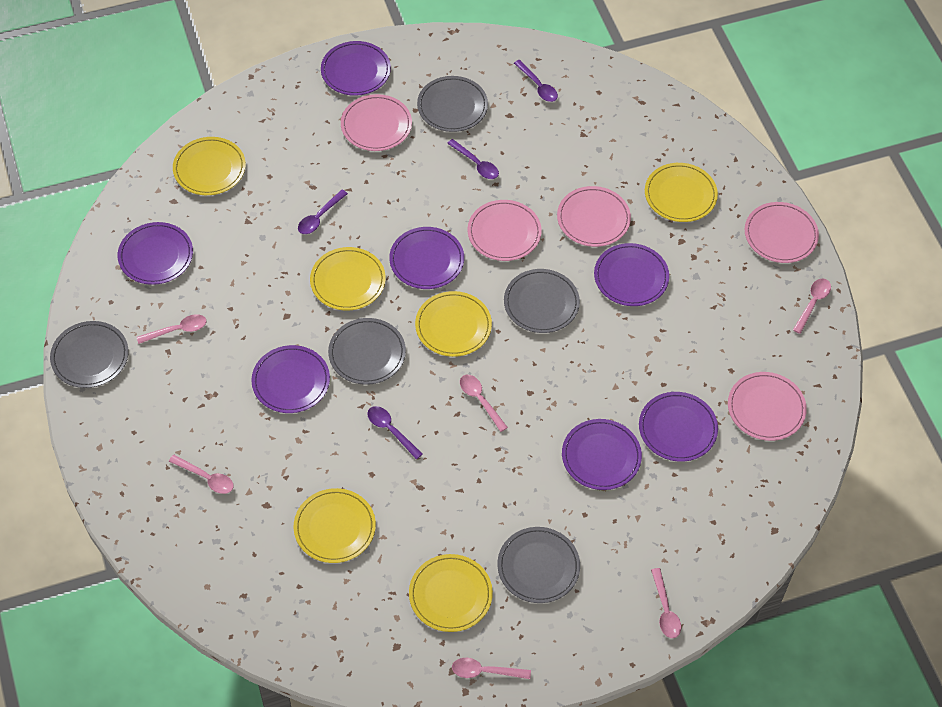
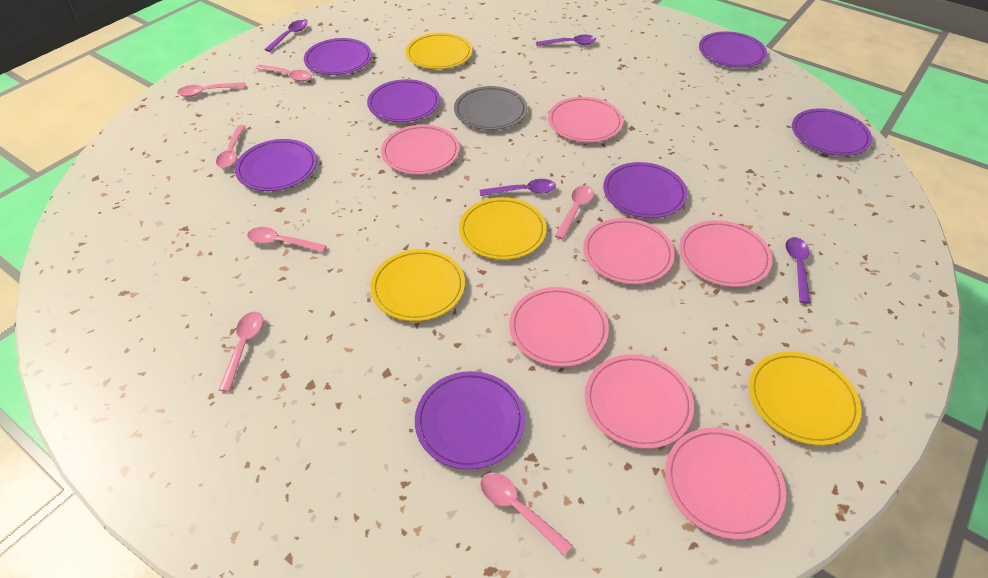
grey plate: 5 -> 1
pink plate: 5 -> 7
pink spoon: 6 -> 7
yellow plate: 6 -> 4

